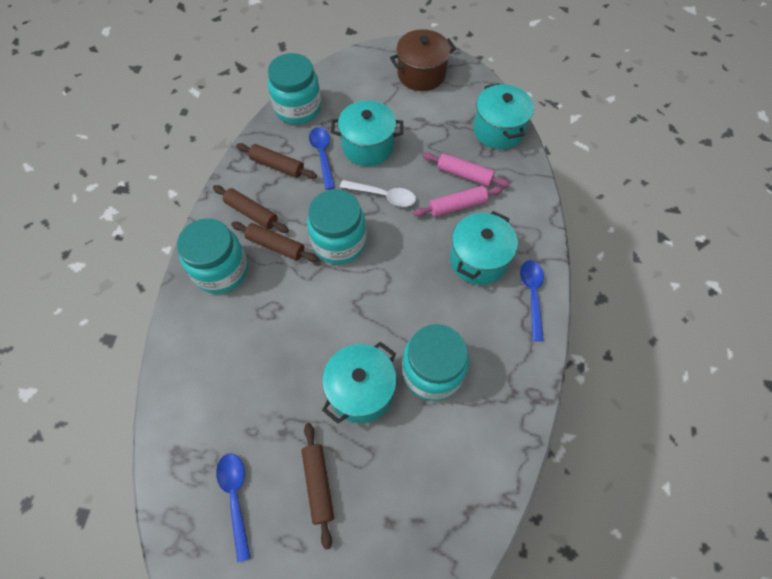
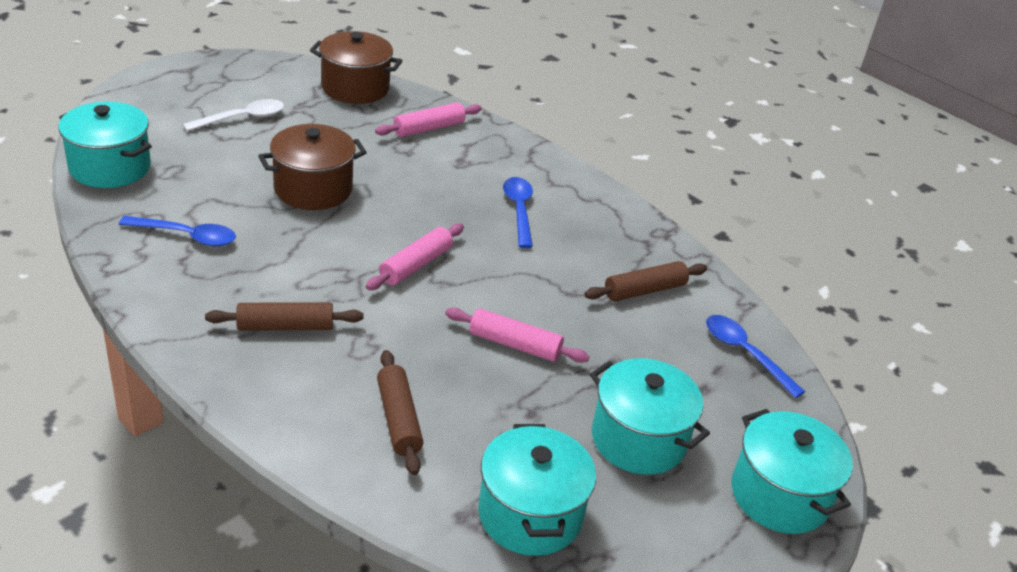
brown pot: 1 -> 2
brown rolling pin: 4 -> 3
pink rolling pin: 2 -> 3
turquoise jar: 4 -> 0

